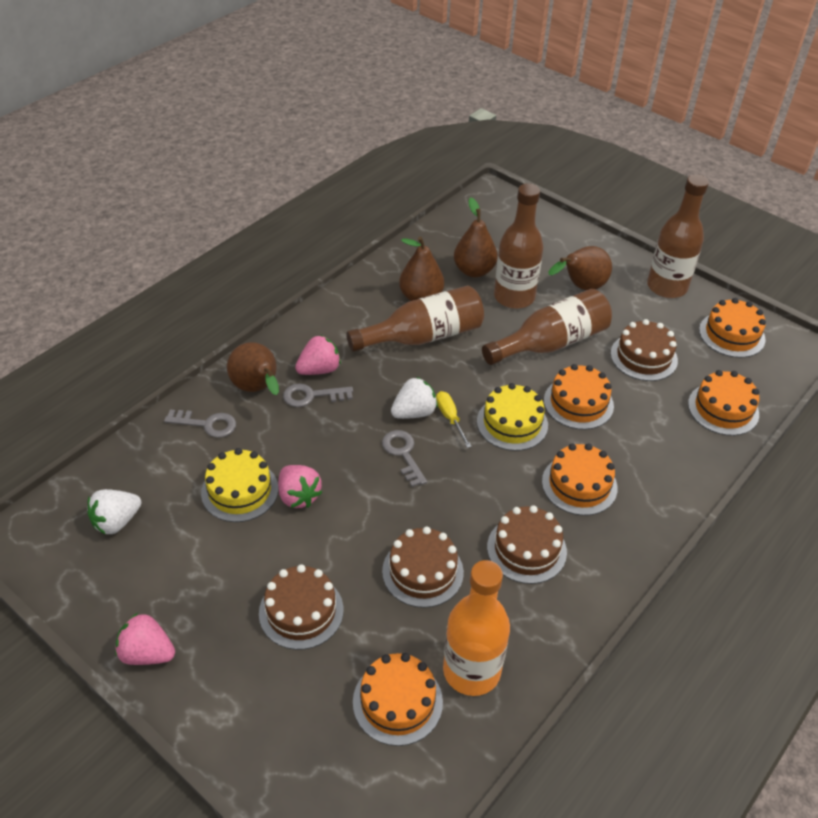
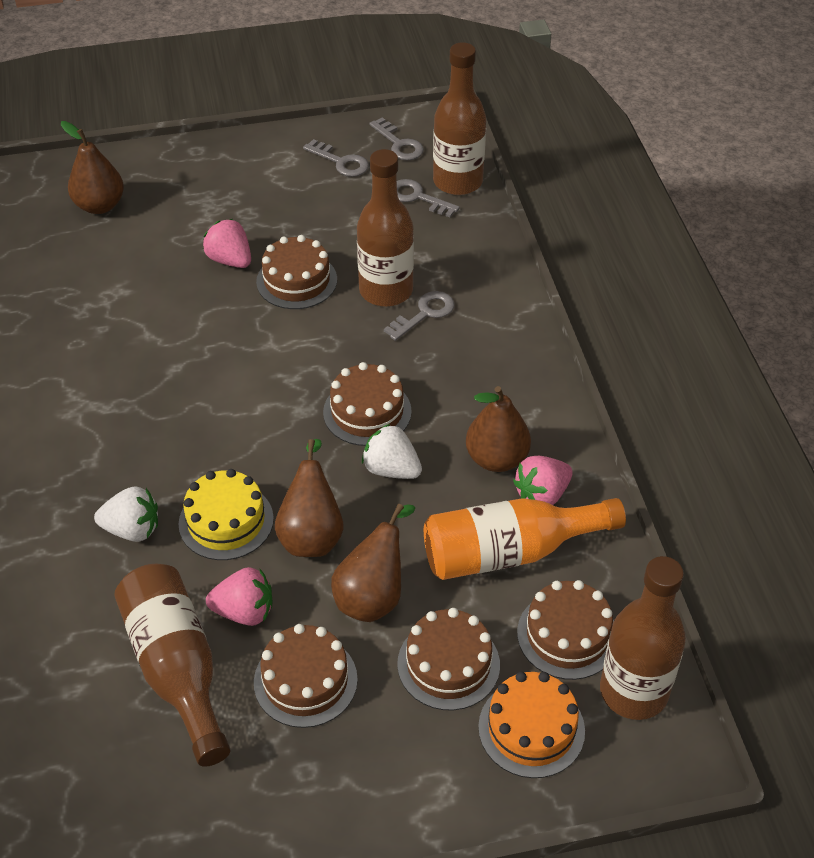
brown cake: 4 -> 5
grey key: 3 -> 4
orange cake: 5 -> 1
yellow cake: 2 -> 1
yellow screwdriver: 1 -> 0

